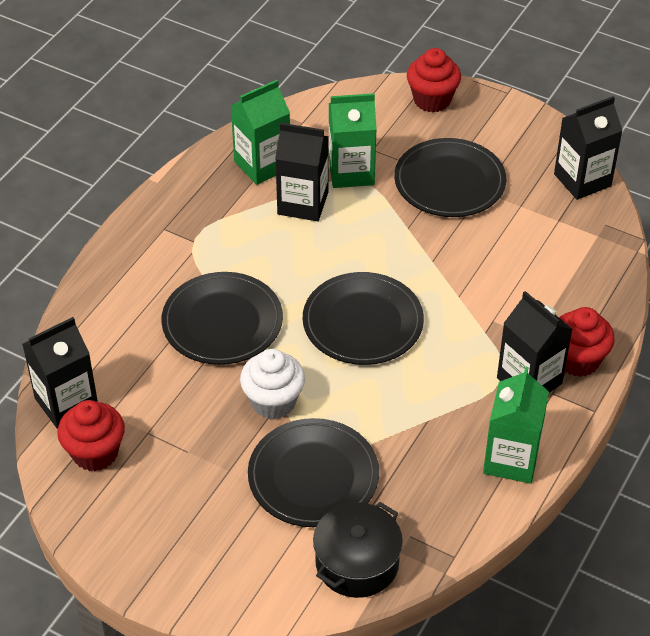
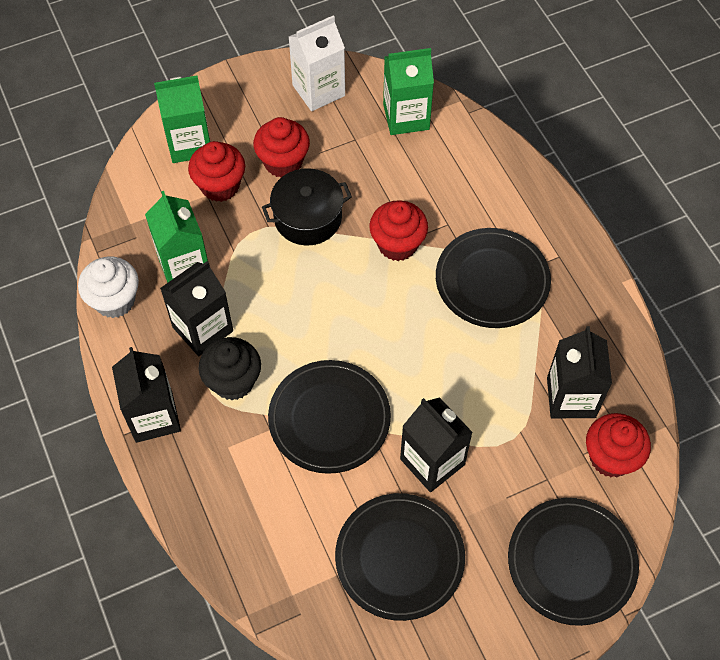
black cupcake: 0 -> 1
red cupcake: 3 -> 4
white carton: 0 -> 1

